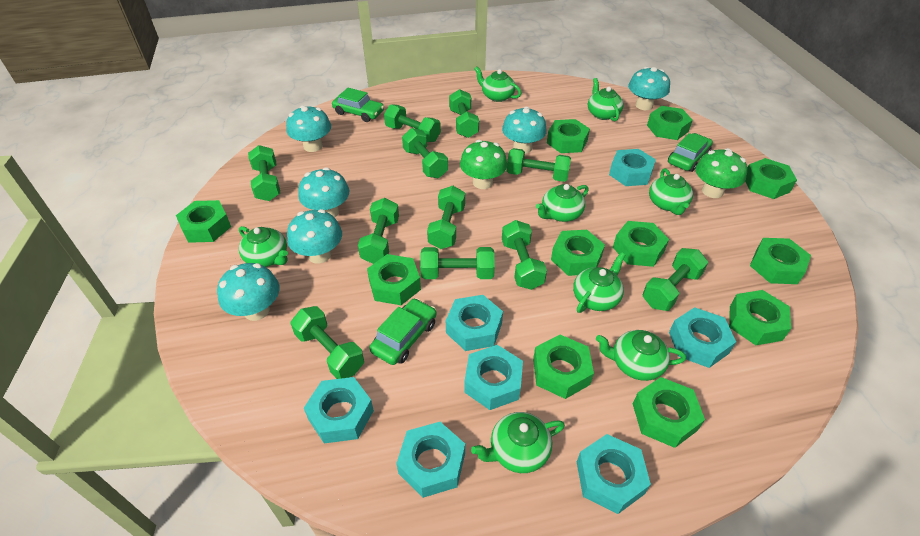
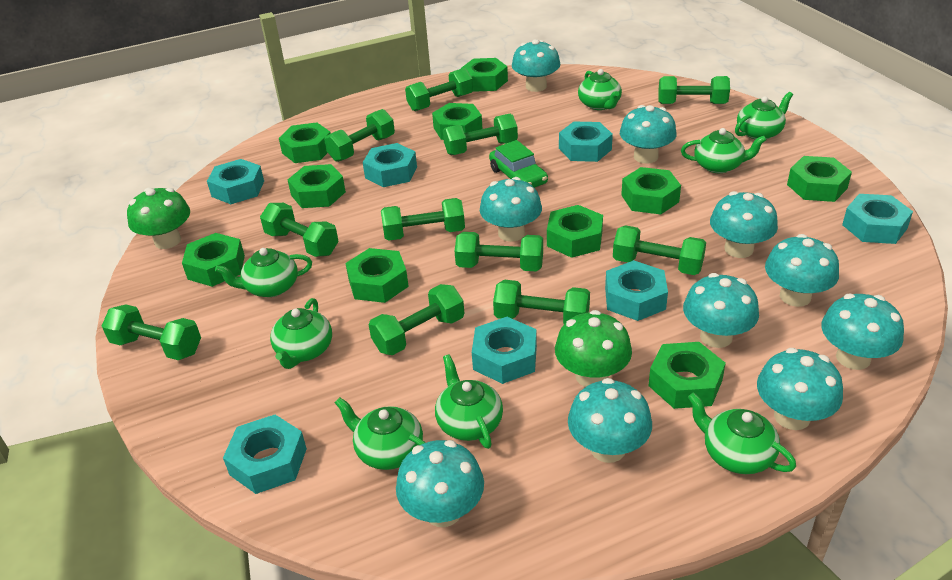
green car: 3 -> 1
green nut: 11 -> 10
turquoise mushroom: 6 -> 10

